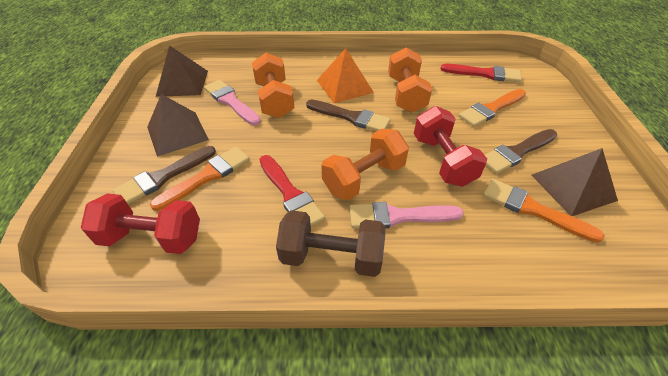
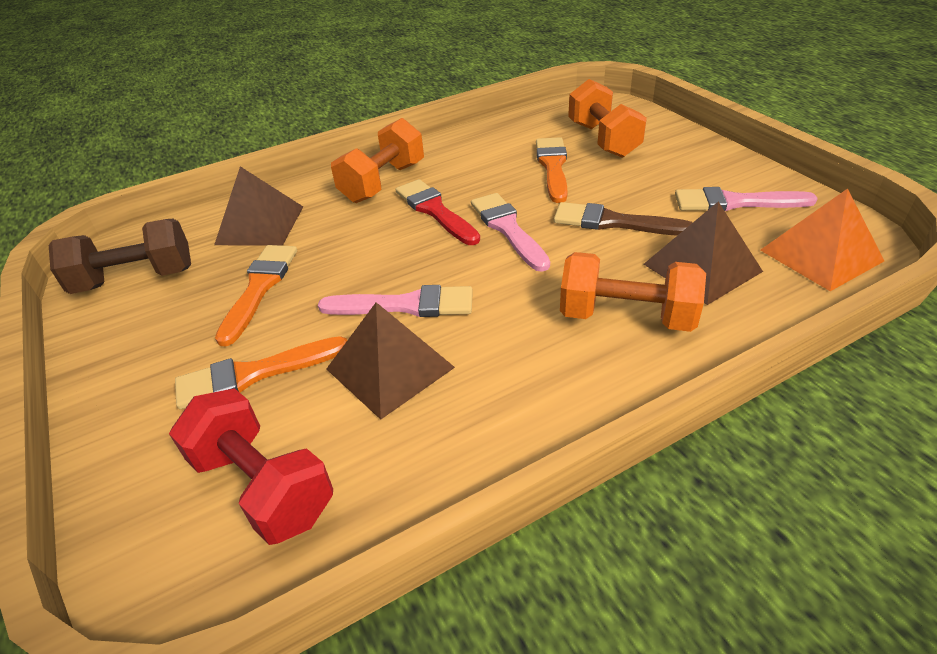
brown brush: 3 -> 1
pink brush: 2 -> 3
red brush: 2 -> 1
red dumbbell: 2 -> 1

